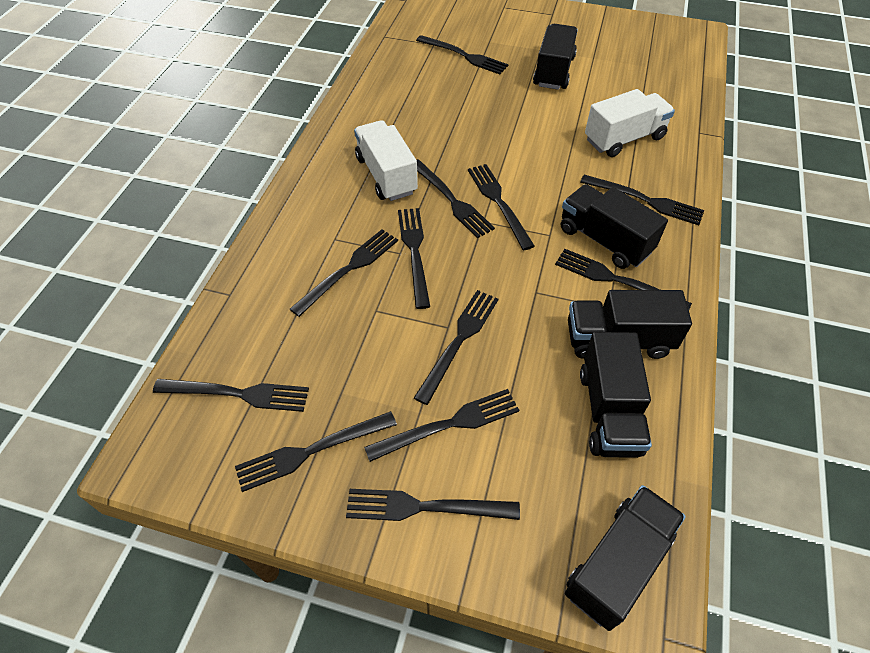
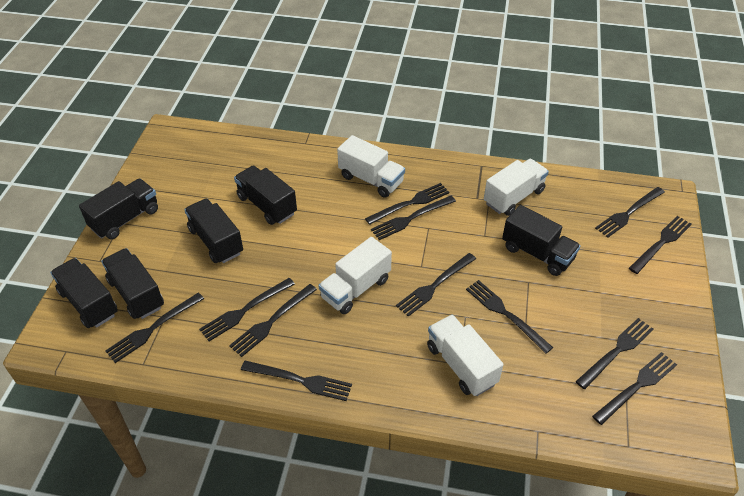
black truck: 5 -> 6
white truck: 2 -> 4

